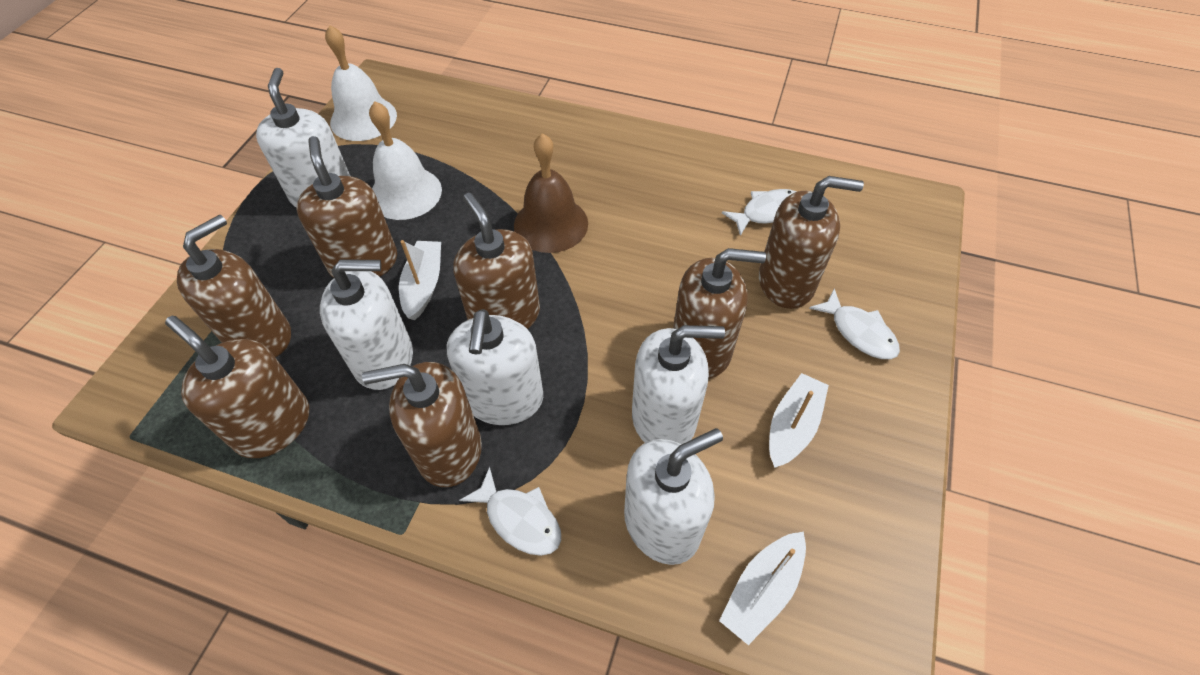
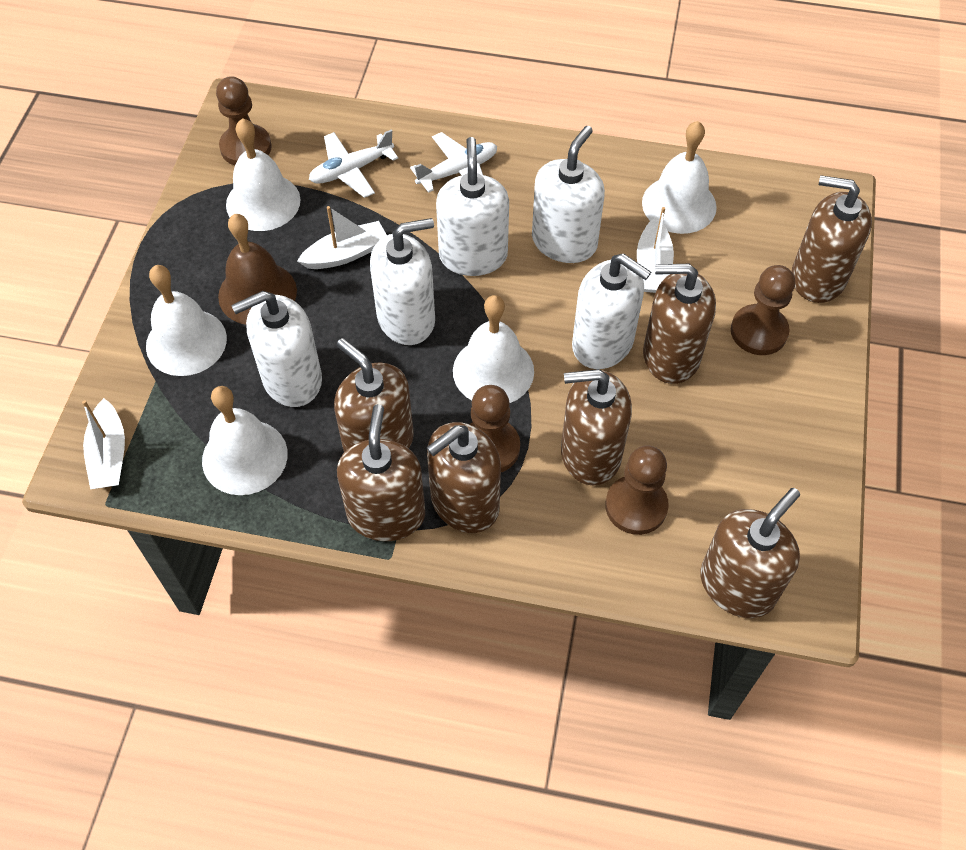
brown pawn: 0 -> 4
white bell: 2 -> 5
white fish: 3 -> 0
white plane: 0 -> 2

